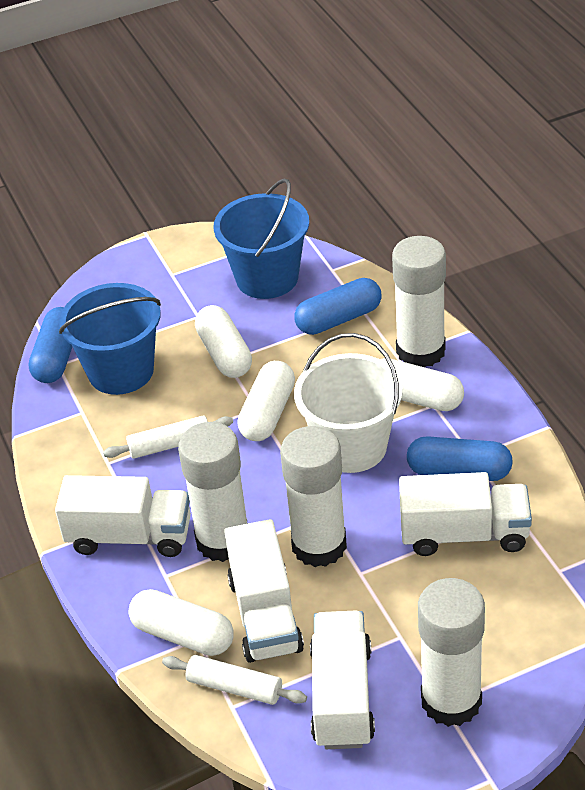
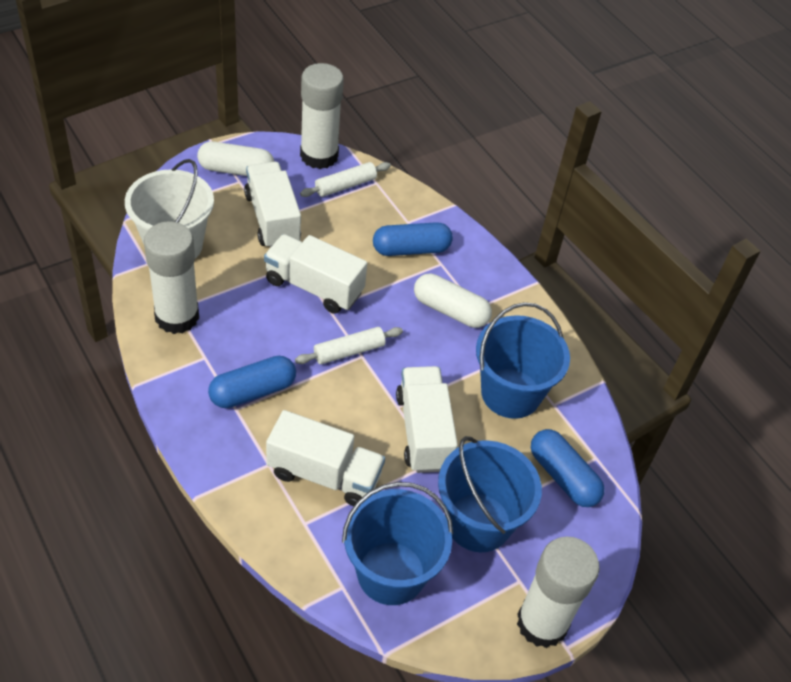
blue bucket: 2 -> 3
white capsule: 4 -> 2
white glue stick: 4 -> 3

